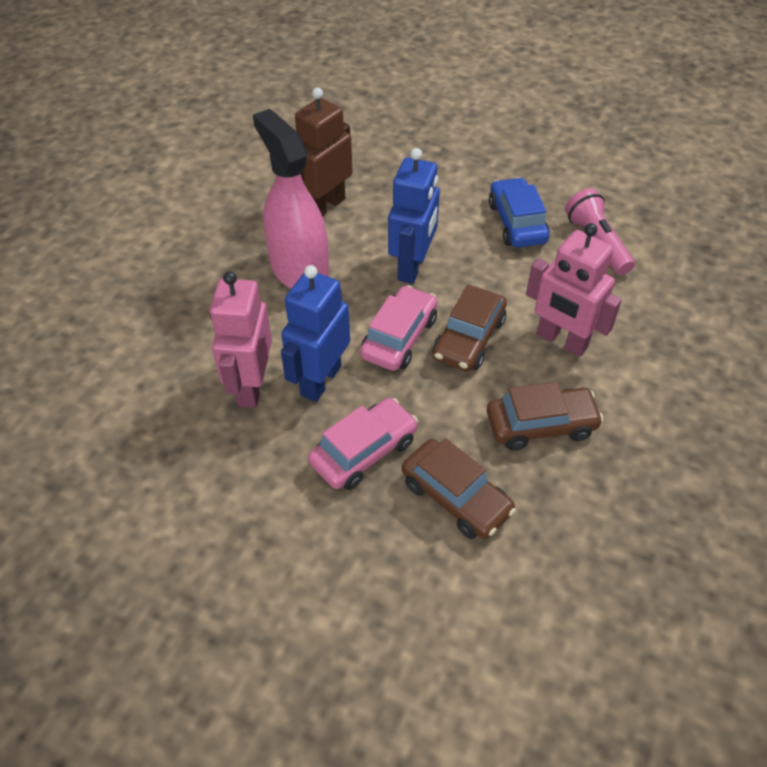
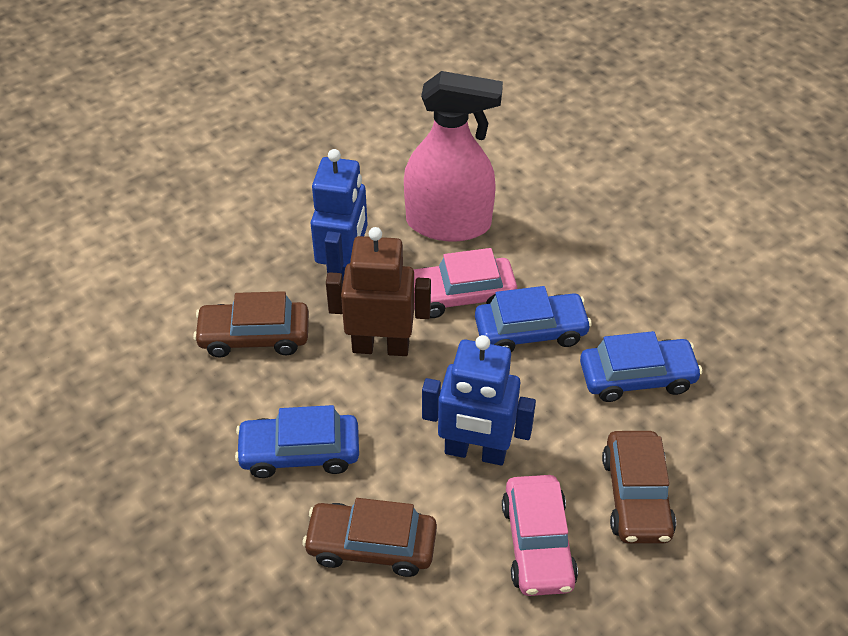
blue car: 1 -> 3
pink flashlight: 1 -> 0
pink robot: 2 -> 0

